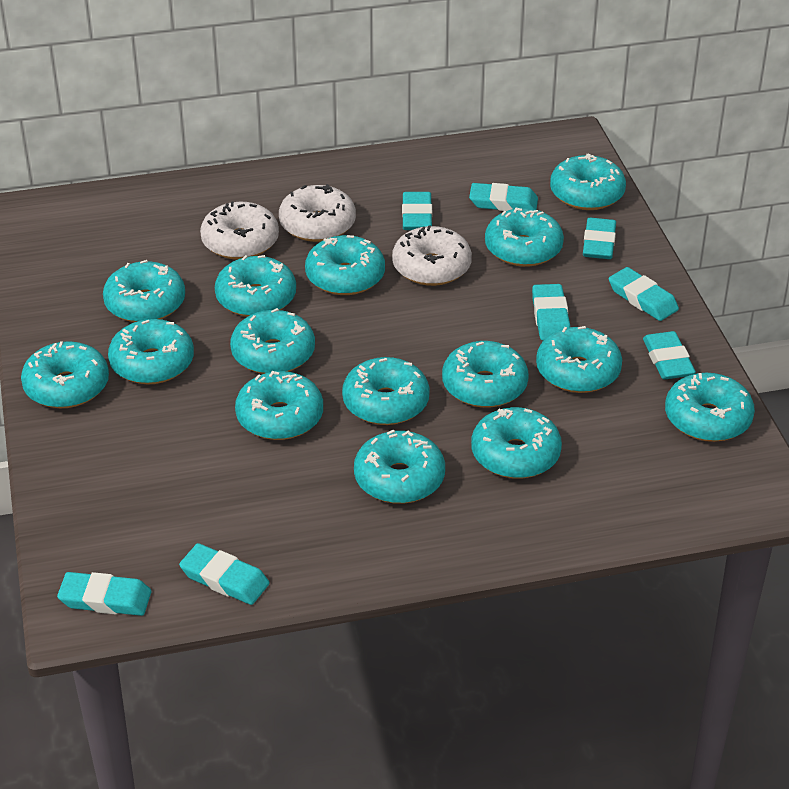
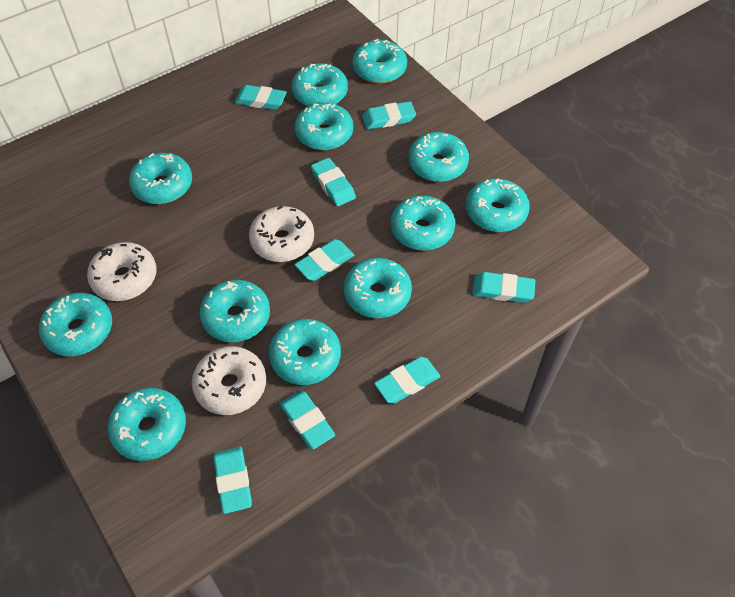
turquoise donut: 15 -> 12

